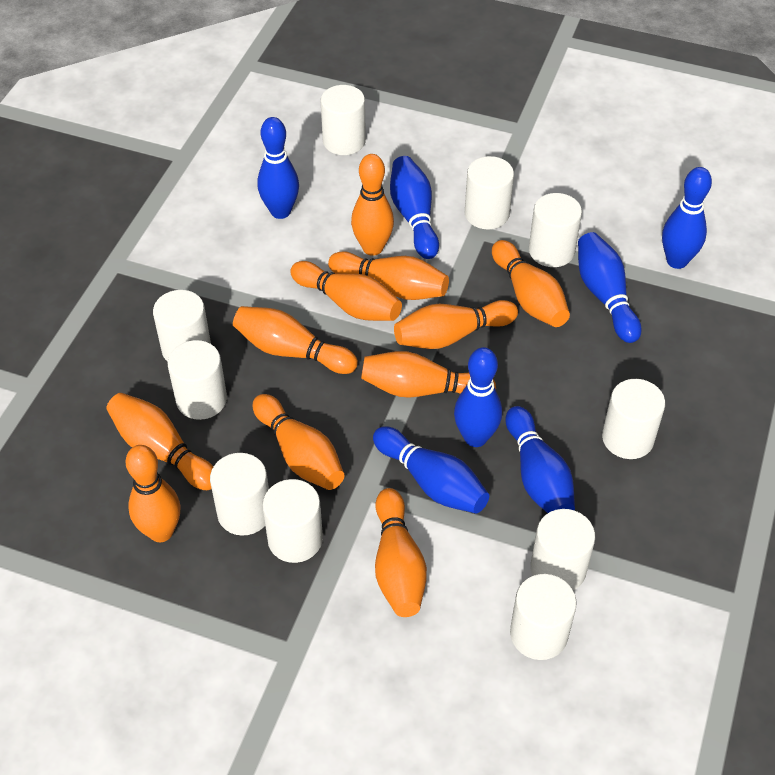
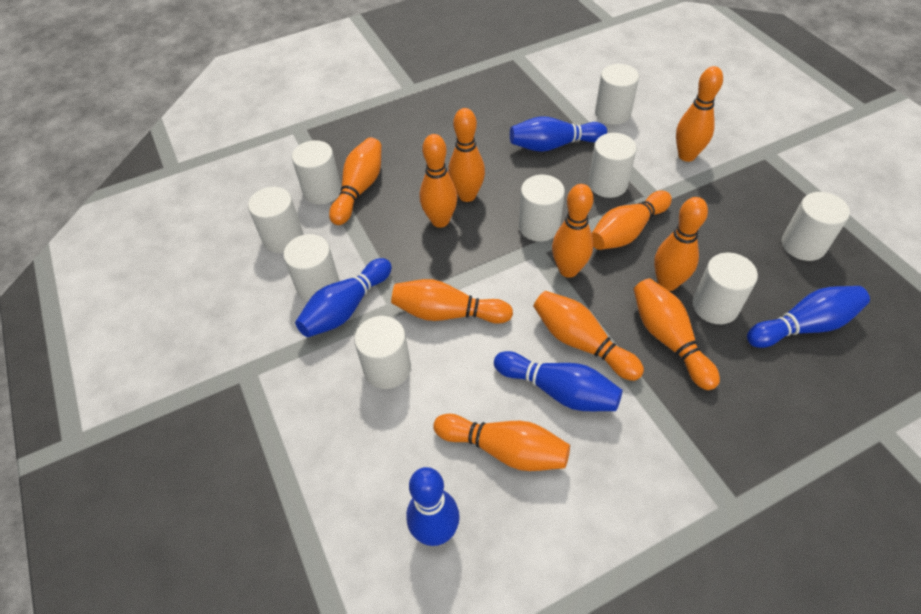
blue bowling pin: 7 -> 5
white cylinder: 10 -> 9

